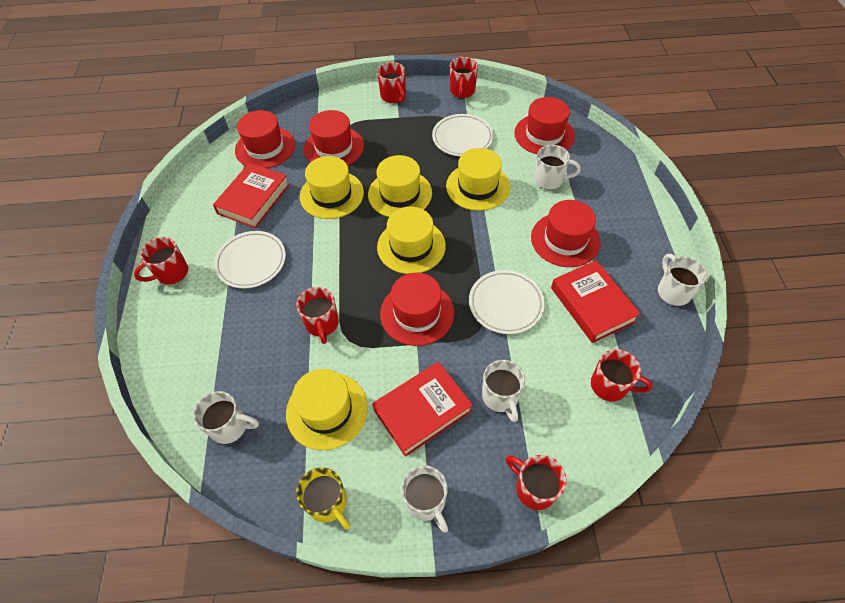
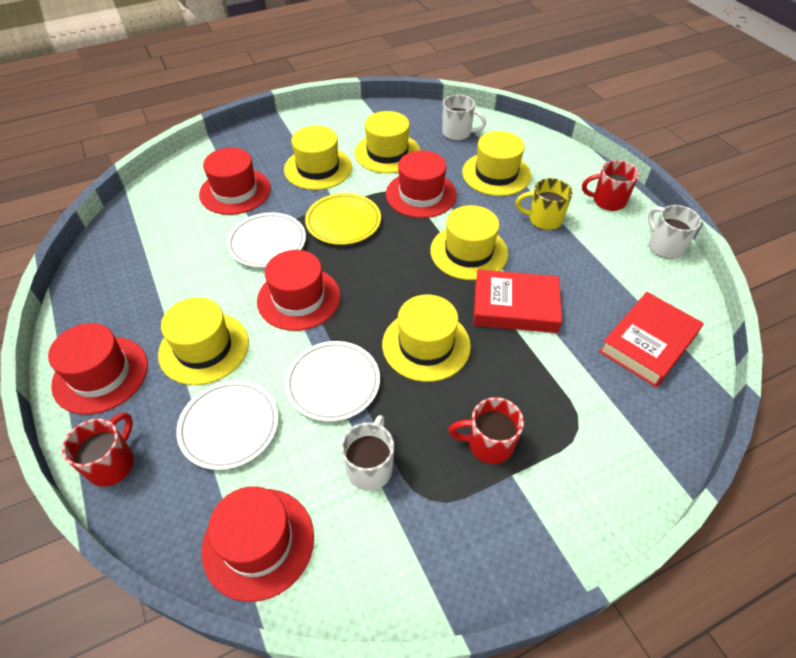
red book: 3 -> 2
red mug: 6 -> 3
white mug: 5 -> 3
yellow hat: 5 -> 6
yellow plate: 0 -> 1

